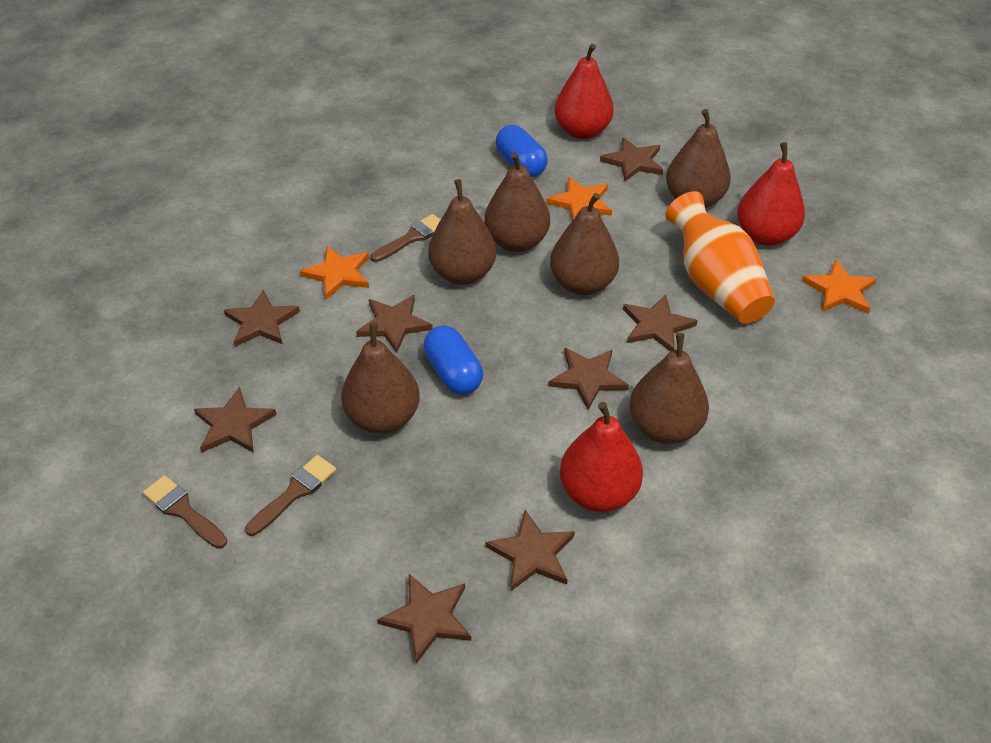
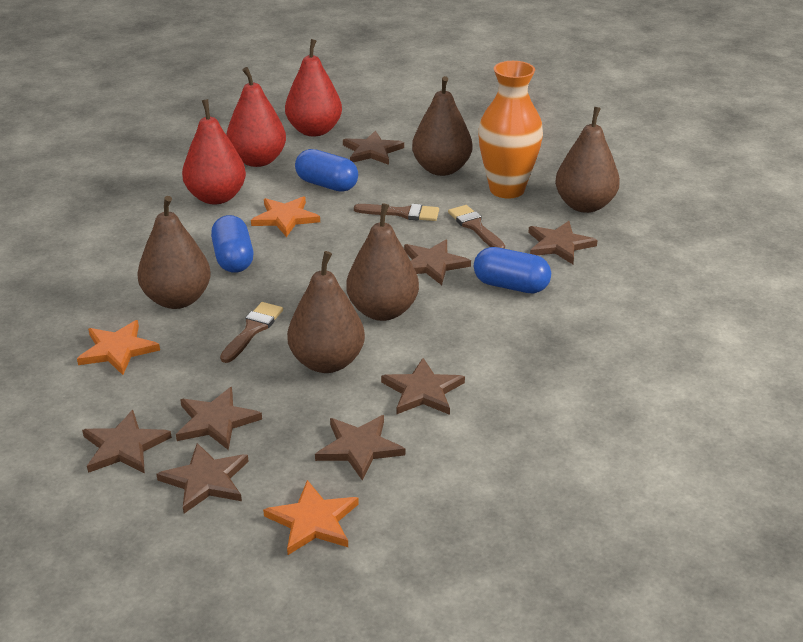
blue capsule: 2 -> 3
brown pear: 6 -> 5

